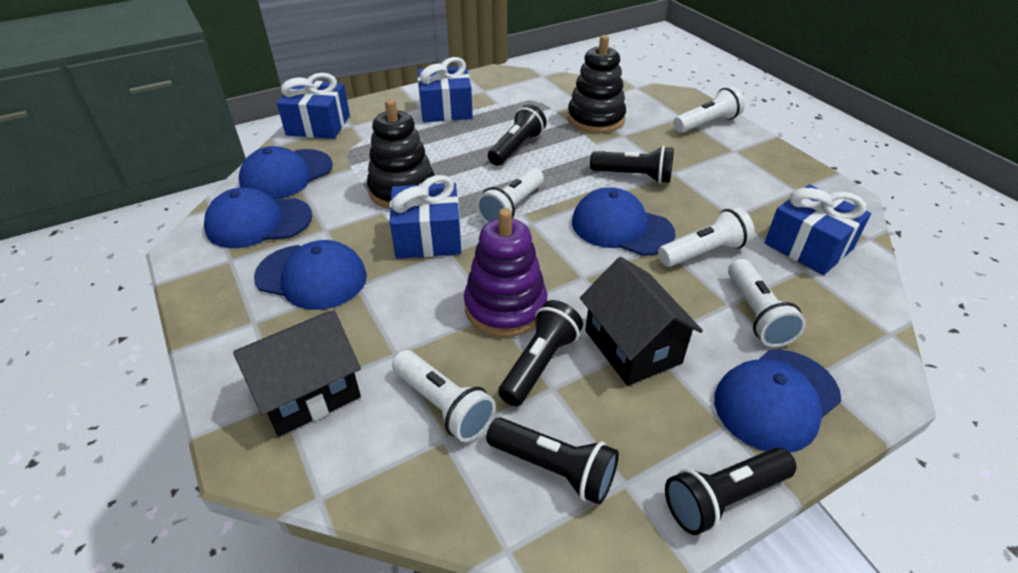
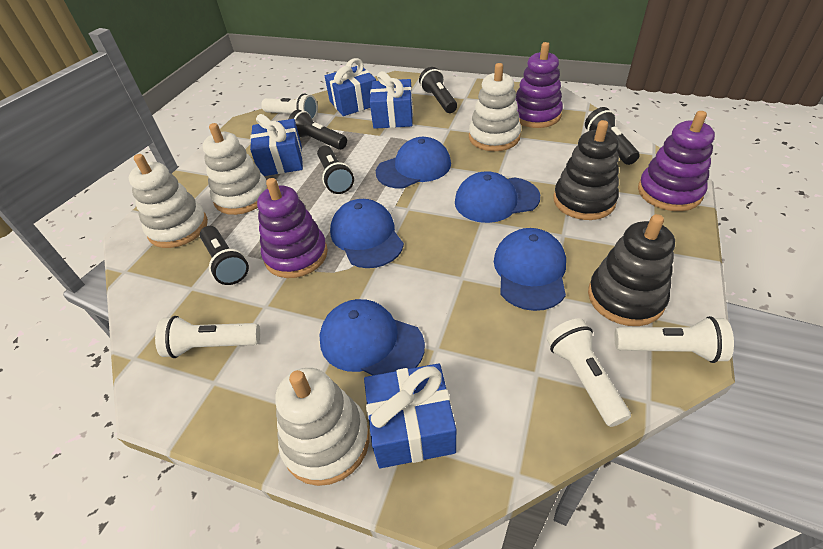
black house: 2 -> 0
purple stacking toy: 1 -> 3
white flashlight: 5 -> 4
white stacking toy: 0 -> 4

